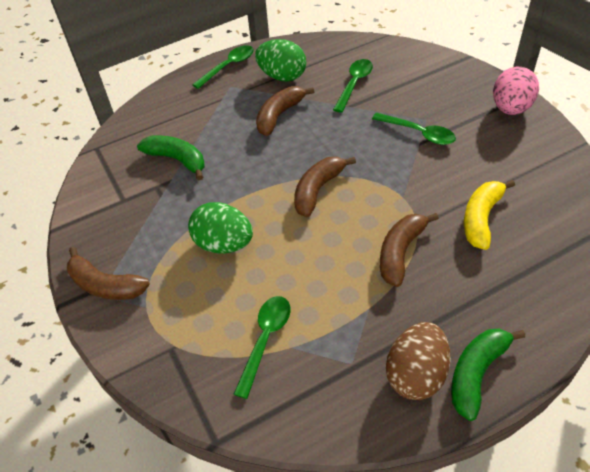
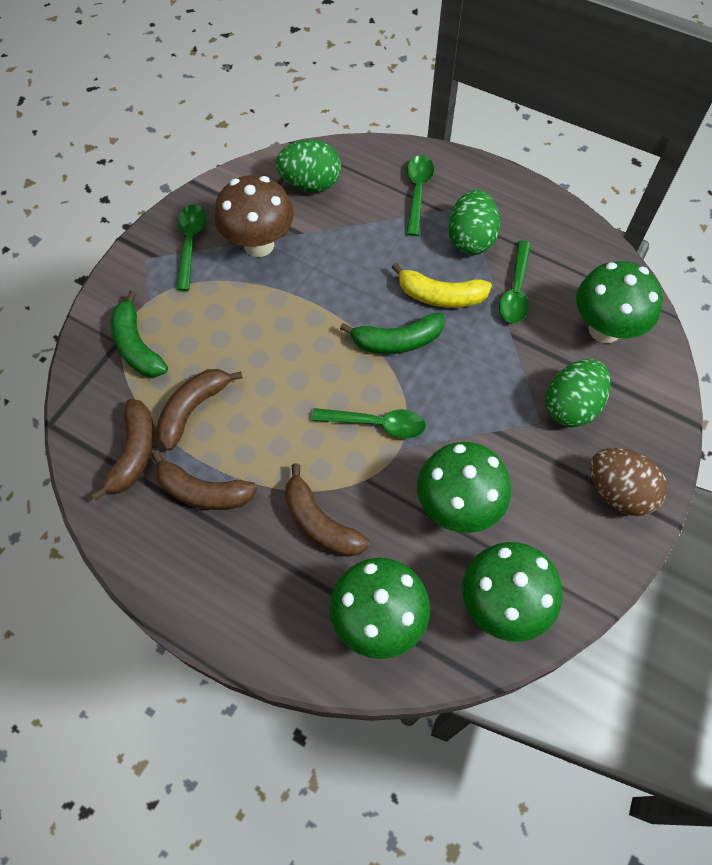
brown mushroom: 0 -> 1
green egg: 2 -> 3
green mushroom: 0 -> 4
pink egg: 1 -> 0

